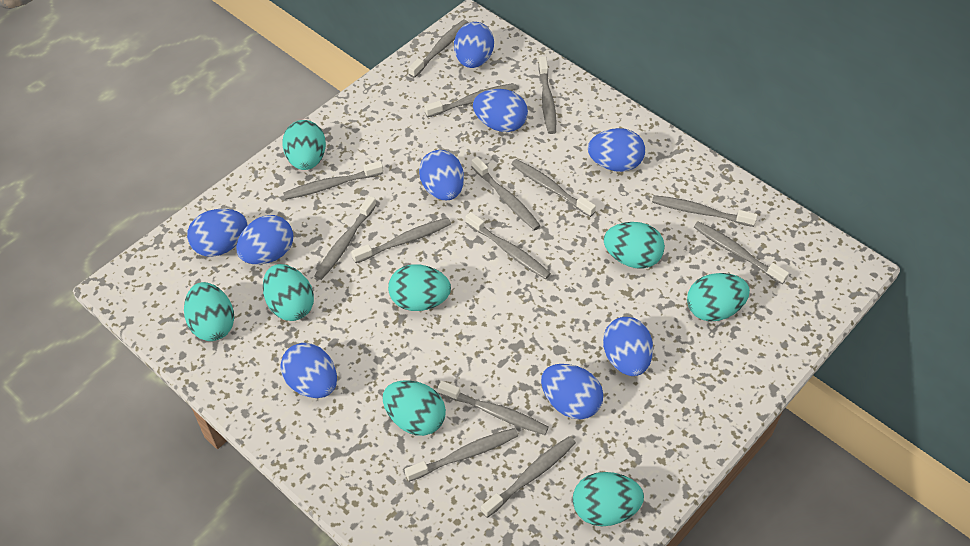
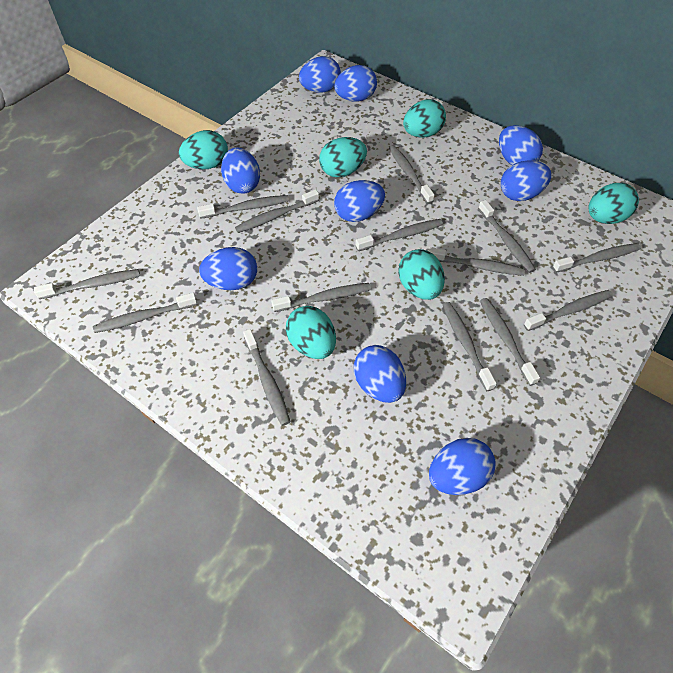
turquoise egg: 8 -> 6

